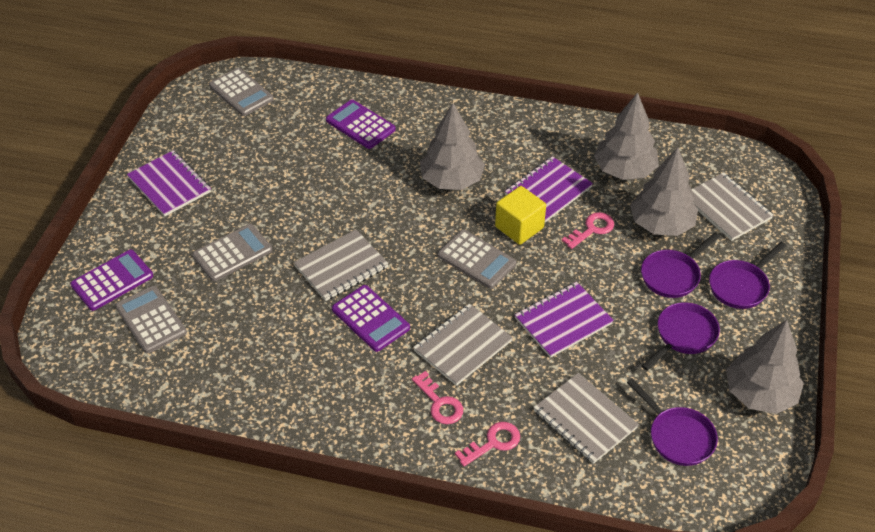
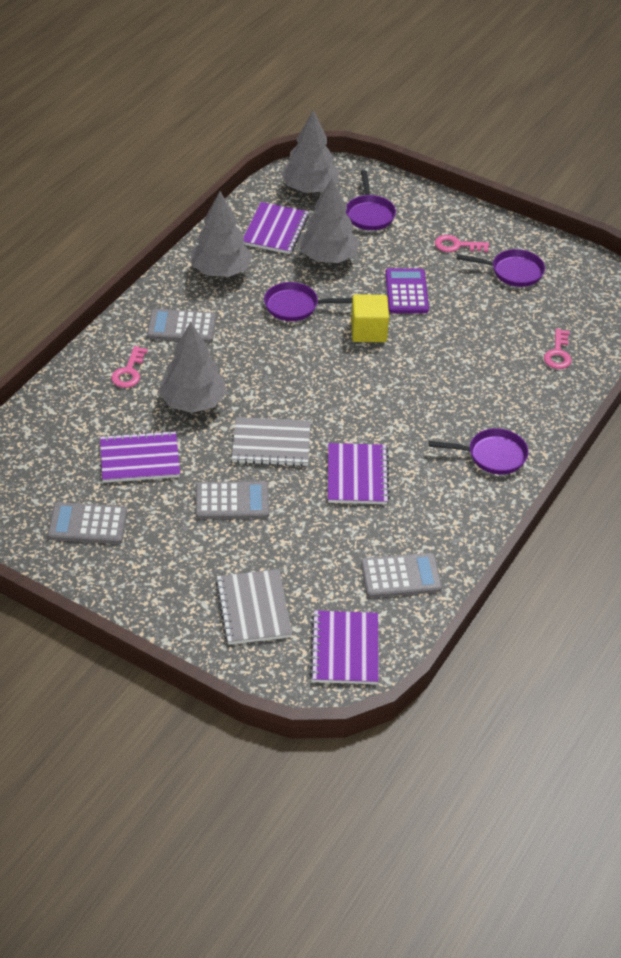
grey notebook: 4 -> 2
purple calculator: 3 -> 1
purple notebook: 3 -> 4

